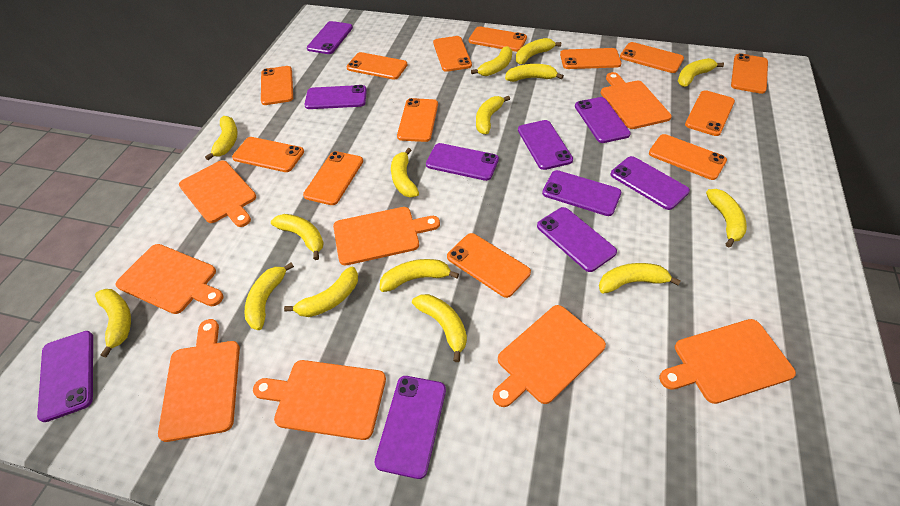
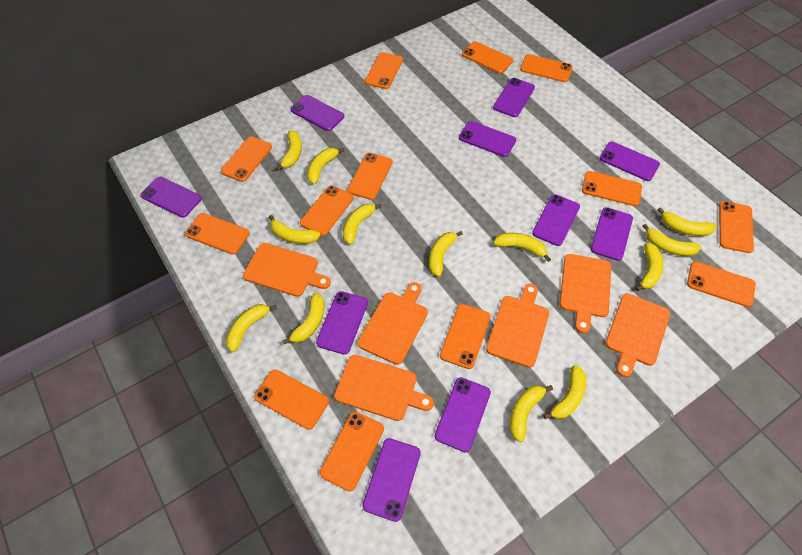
orange cutting board: 8 -> 6
yellow banana: 15 -> 13

